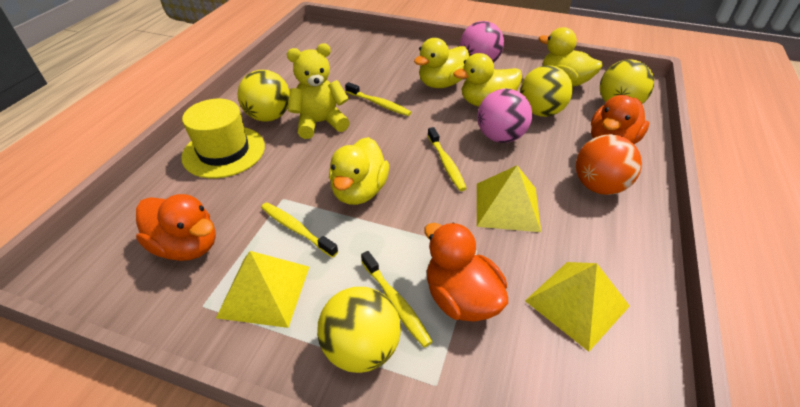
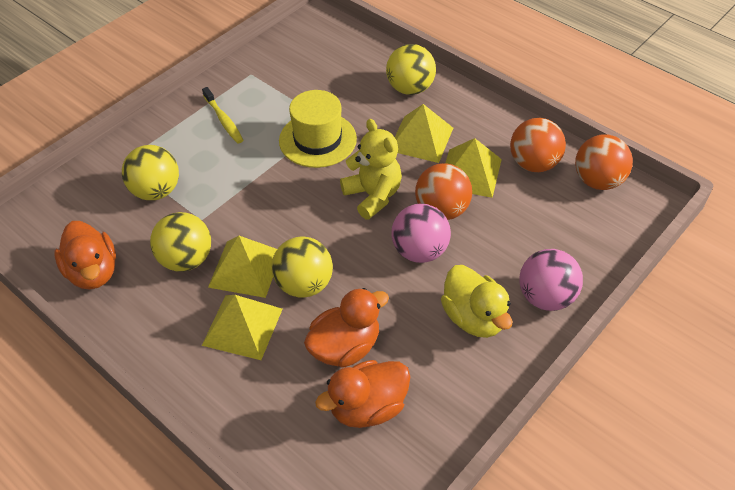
orange ball: 1 -> 3
yellow duck: 4 -> 1
yellow pyramid: 3 -> 4
yellow toothbrush: 4 -> 1

